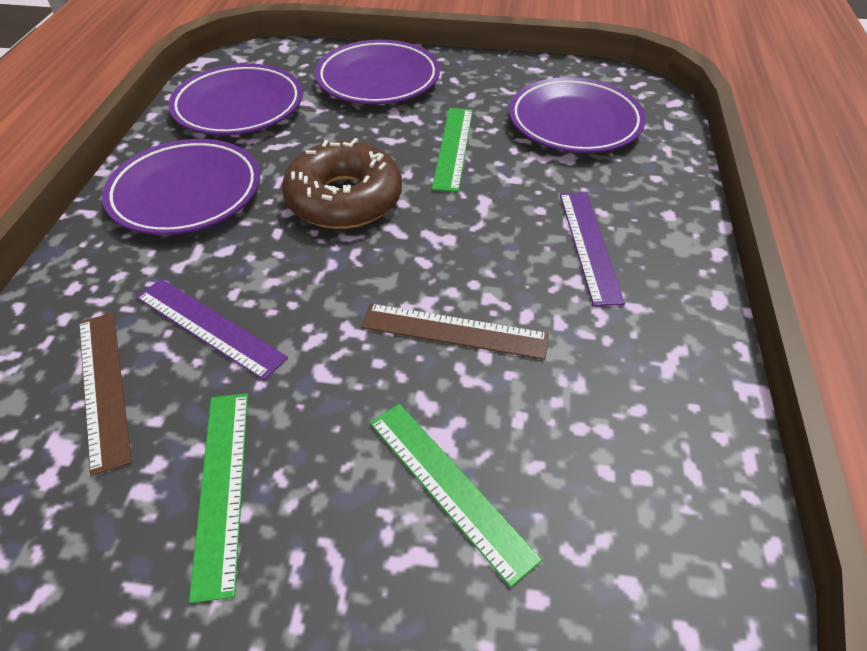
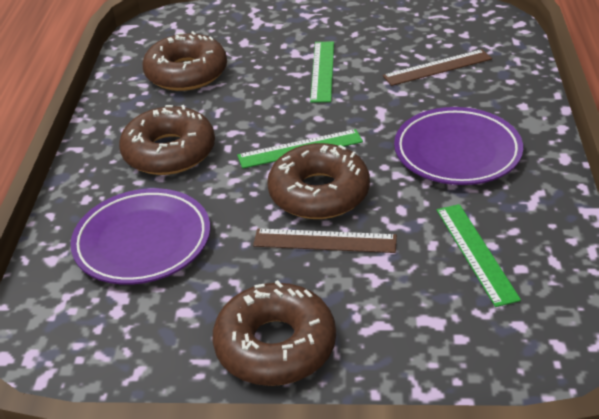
brown donut: 1 -> 4
purple plate: 4 -> 2
purple ruler: 2 -> 0

